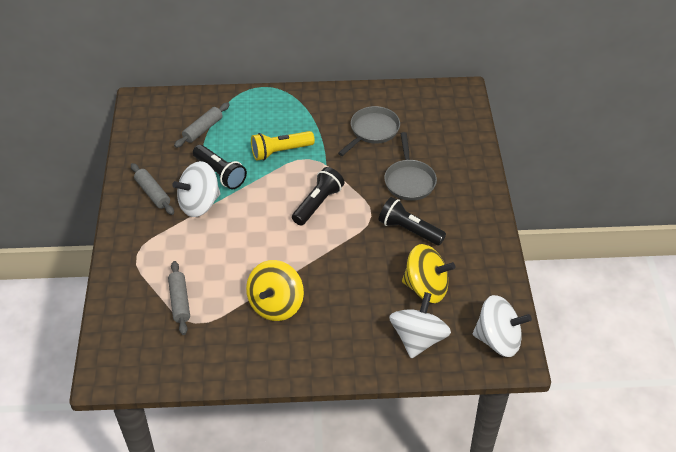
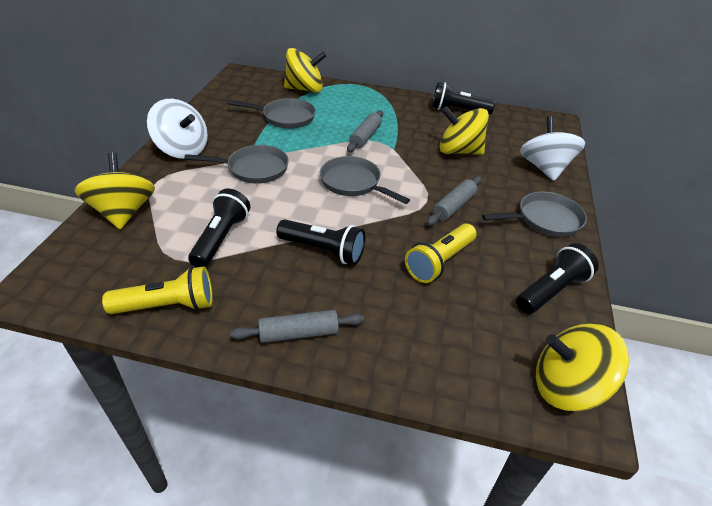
black flashlight: 3 -> 4
grey pan: 2 -> 4
white spinning top: 3 -> 2
yellow flashlight: 1 -> 2
yellow spinning top: 2 -> 4

